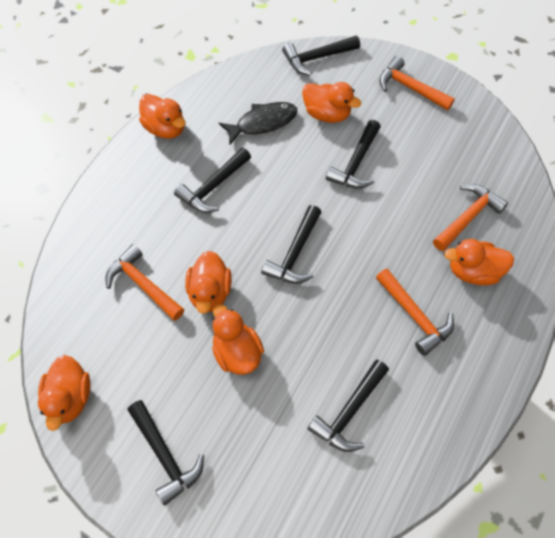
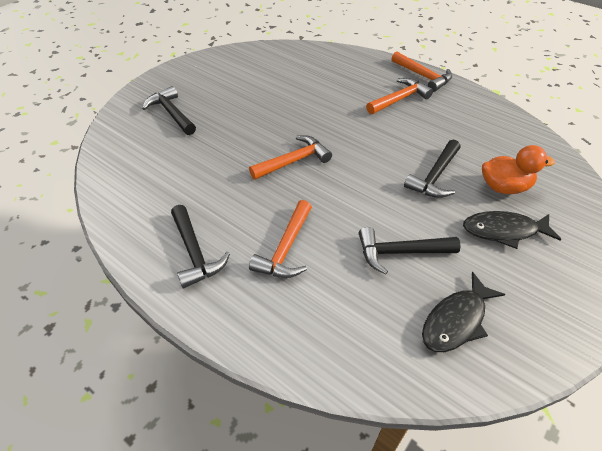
black fish: 1 -> 2
black hammer: 6 -> 4
orange duck: 6 -> 1

